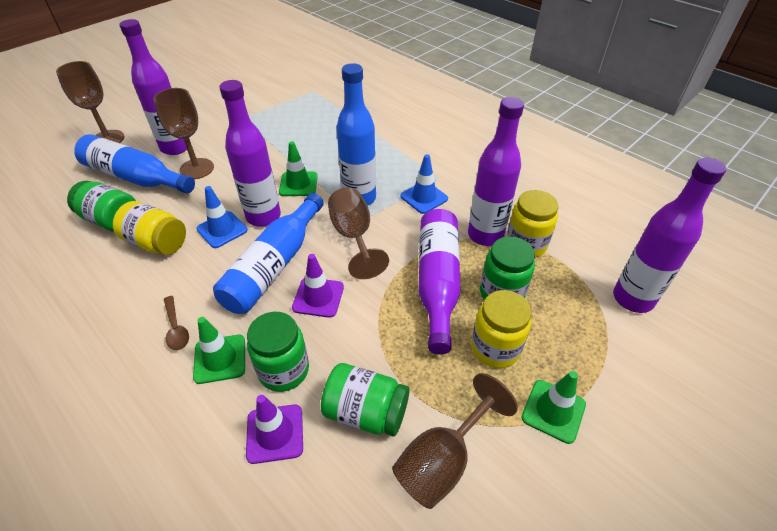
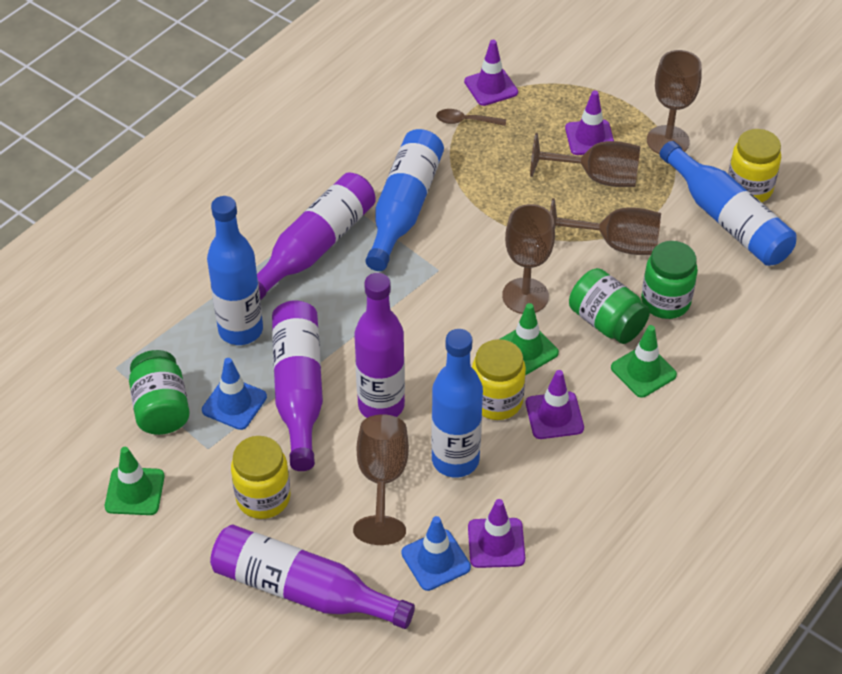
blue bottle: 3 -> 4
brown goblet: 4 -> 5
green jar: 4 -> 3
purple bottle: 5 -> 4
purple traffic cone: 2 -> 4

